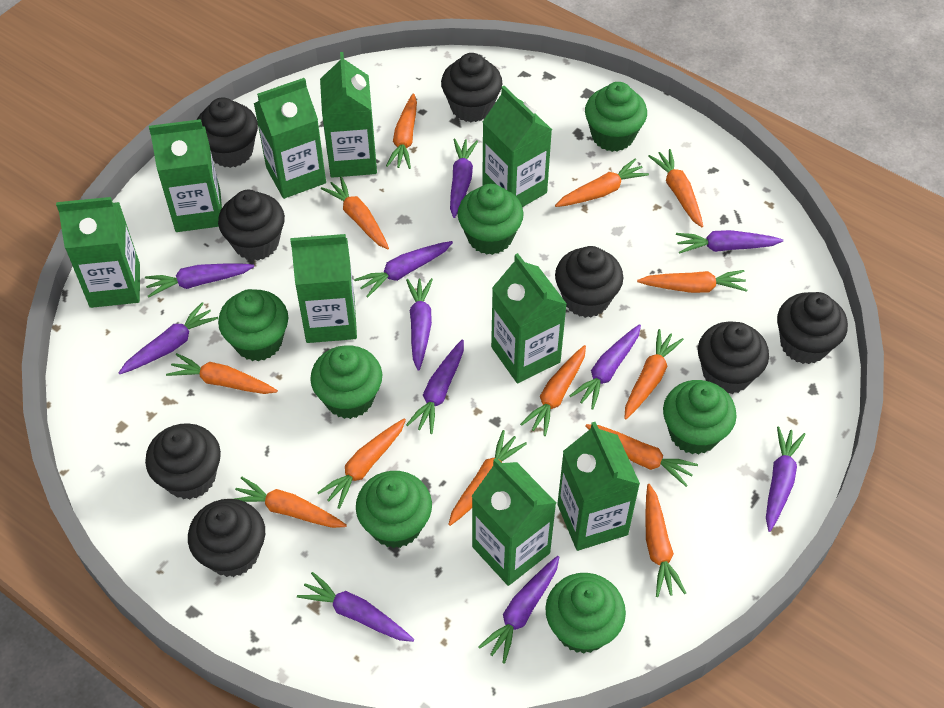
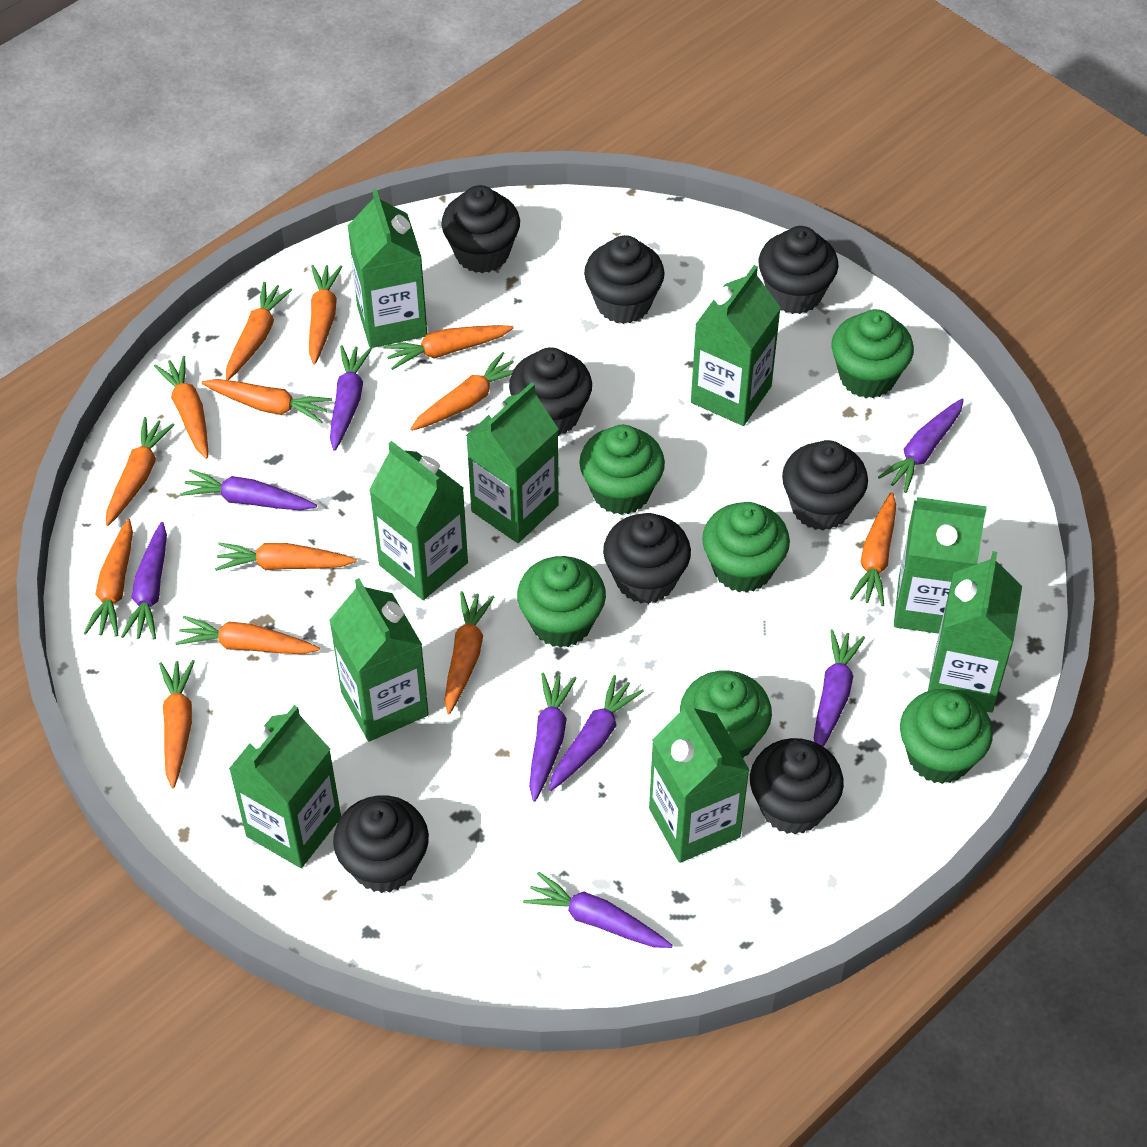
green cupcake: 7 -> 6
purple carrot: 11 -> 8

